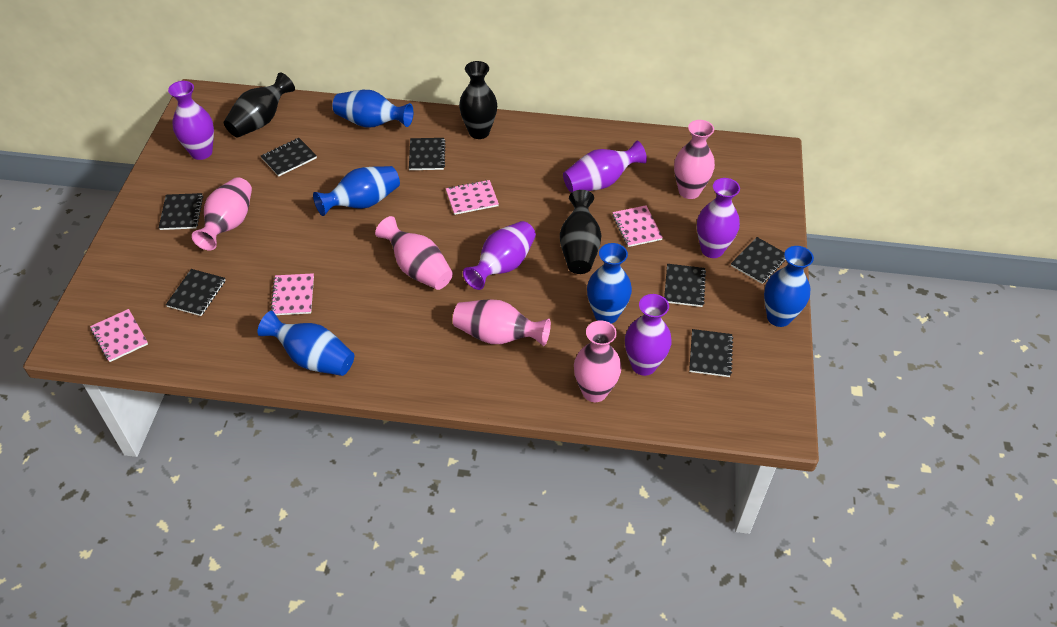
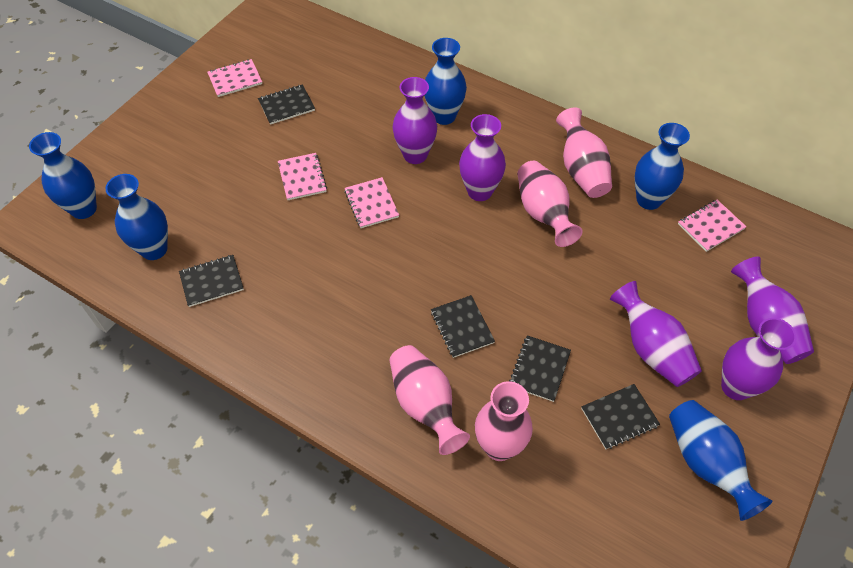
black notebook: 7 -> 5
black vase: 3 -> 0
pink vase: 5 -> 4

